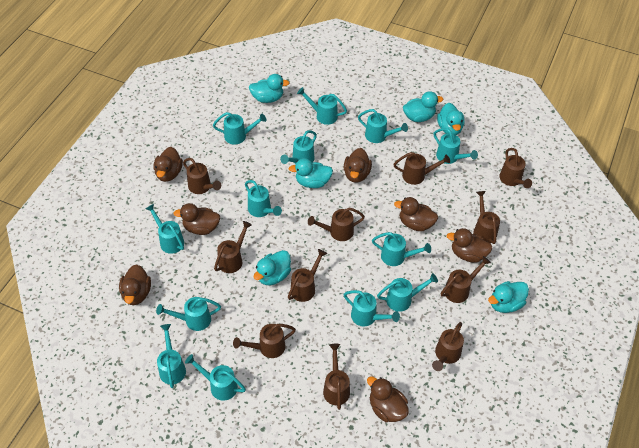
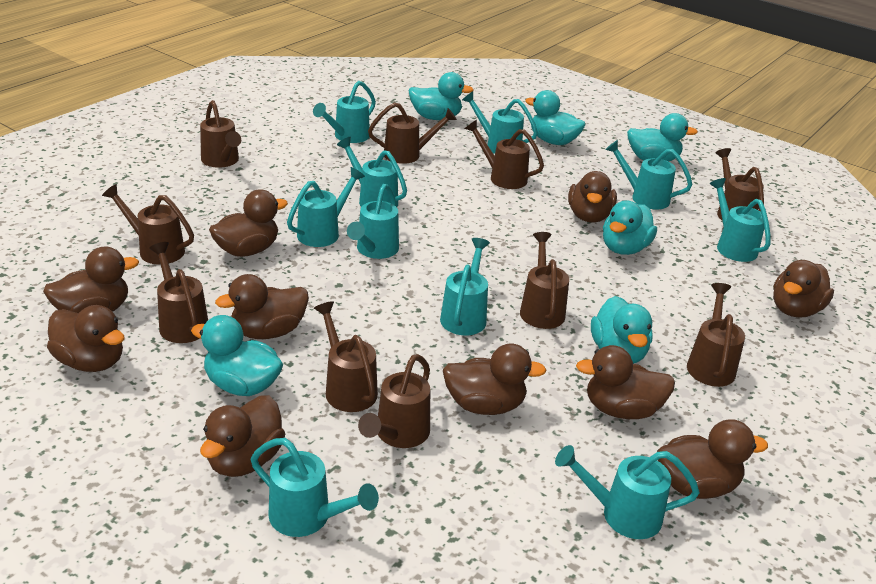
brown duck: 7 -> 10
brown watering can: 11 -> 10
turquoise watering can: 13 -> 10

